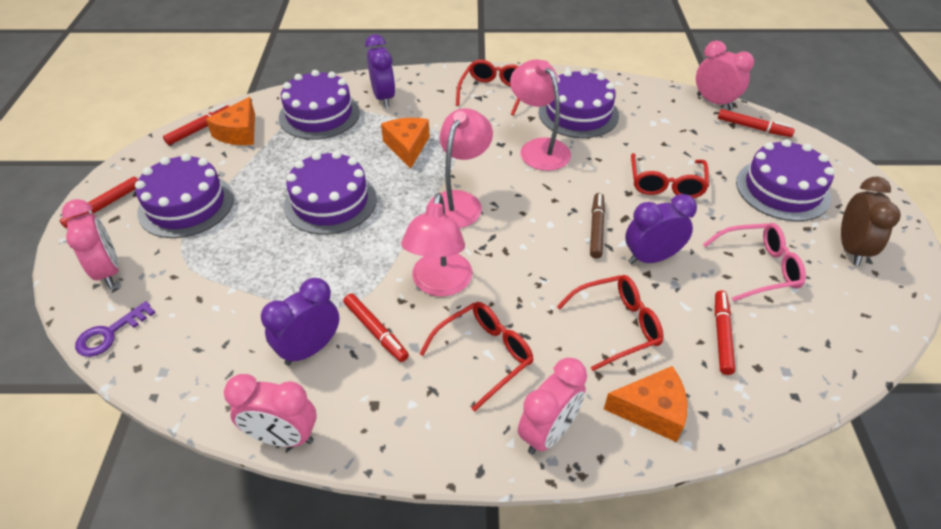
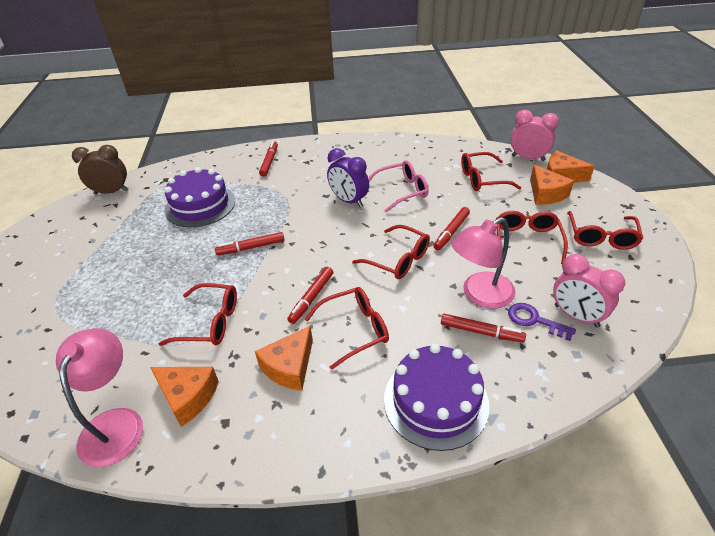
brown marker: 1 -> 0
orange cheese: 3 -> 4
pink clock: 4 -> 2
pink lamp: 3 -> 2
purple cake: 5 -> 2
purple clock: 3 -> 1
red glasses: 4 -> 6

